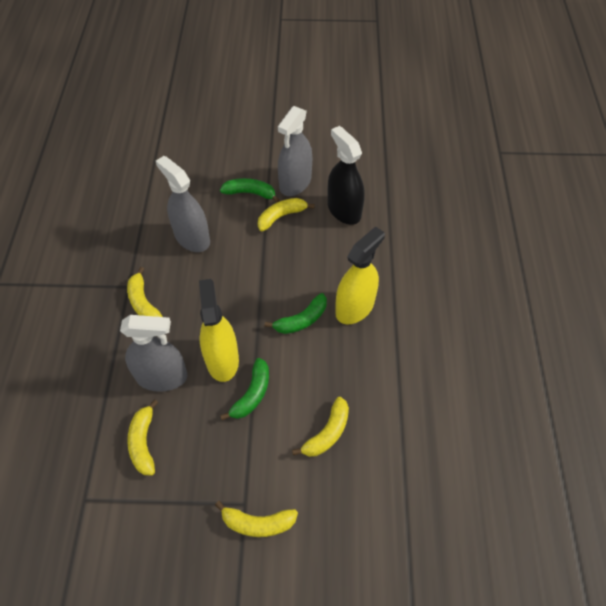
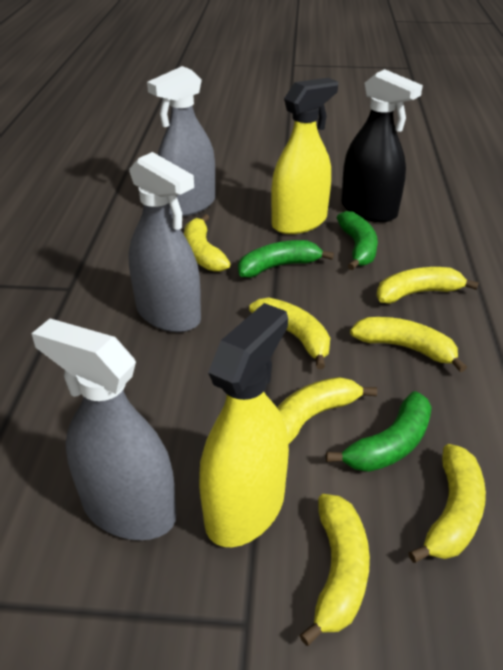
yellow banana: 5 -> 7

